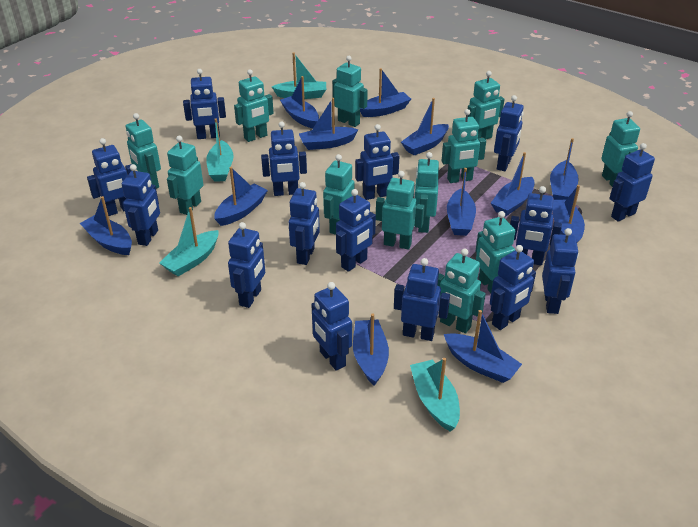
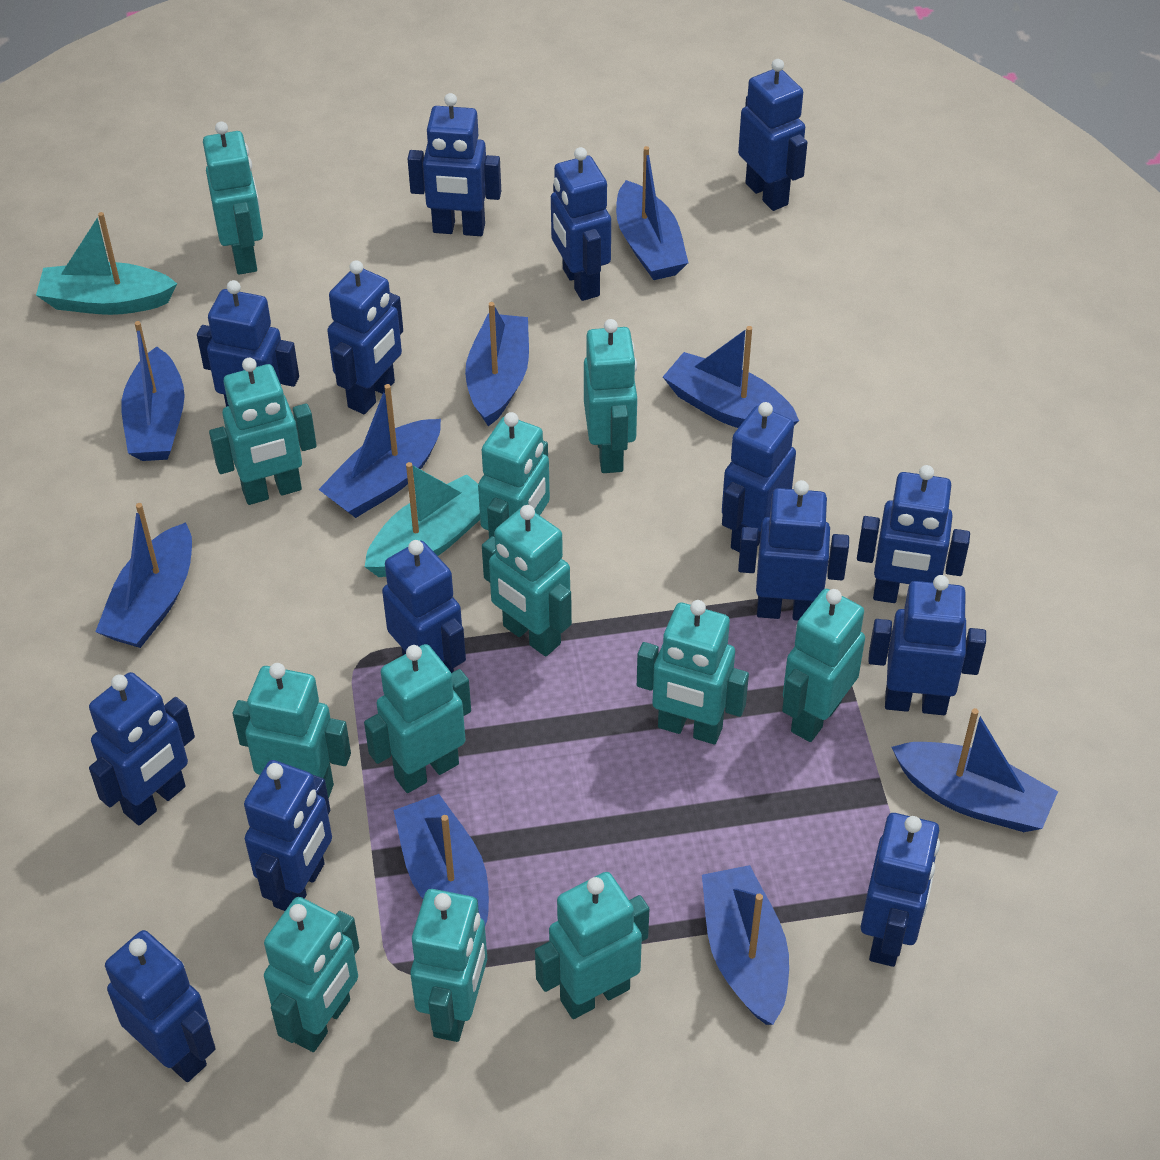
blue boat: 12 -> 9
blue robot: 15 -> 14
turquoise boat: 4 -> 2

